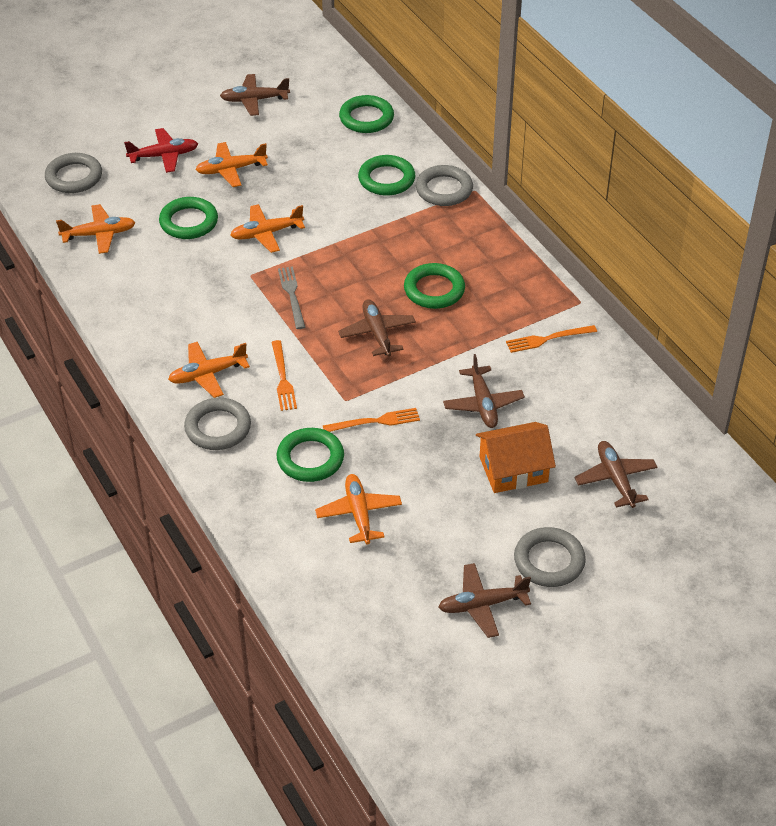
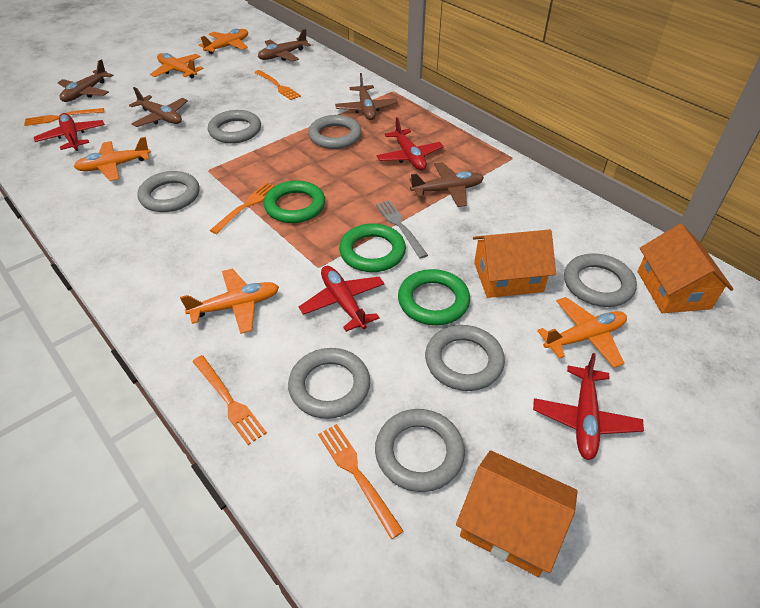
green ring: 5 -> 3
grey ring: 4 -> 7
orange fork: 3 -> 5
orange house: 1 -> 3
red plane: 1 -> 4

